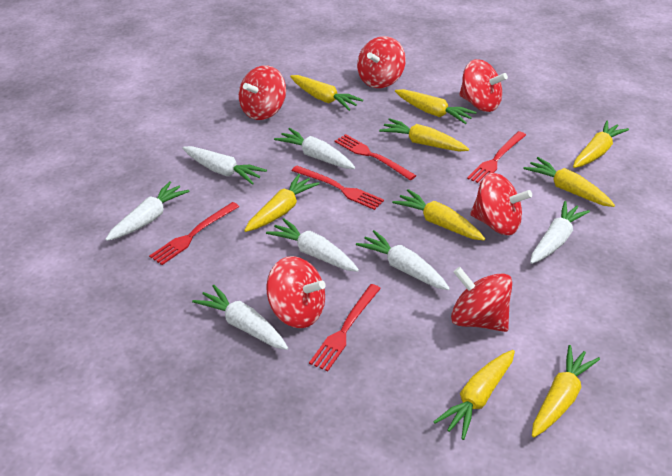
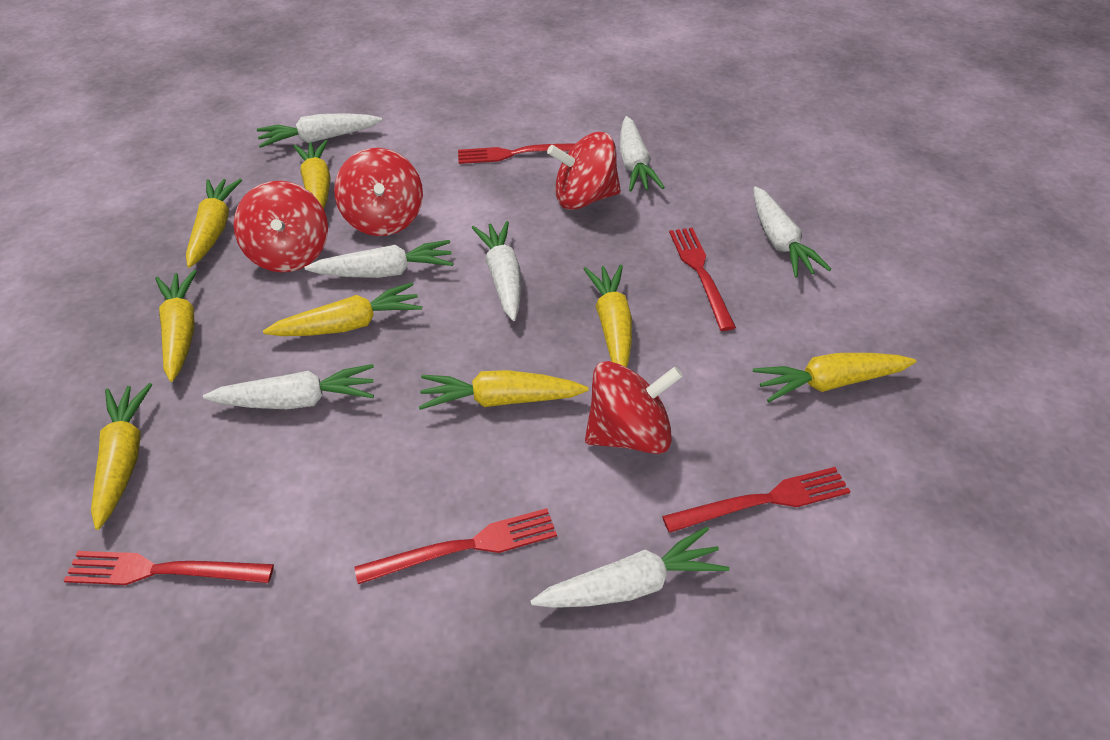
red spinning top: 6 -> 4
yellow carrot: 9 -> 8

